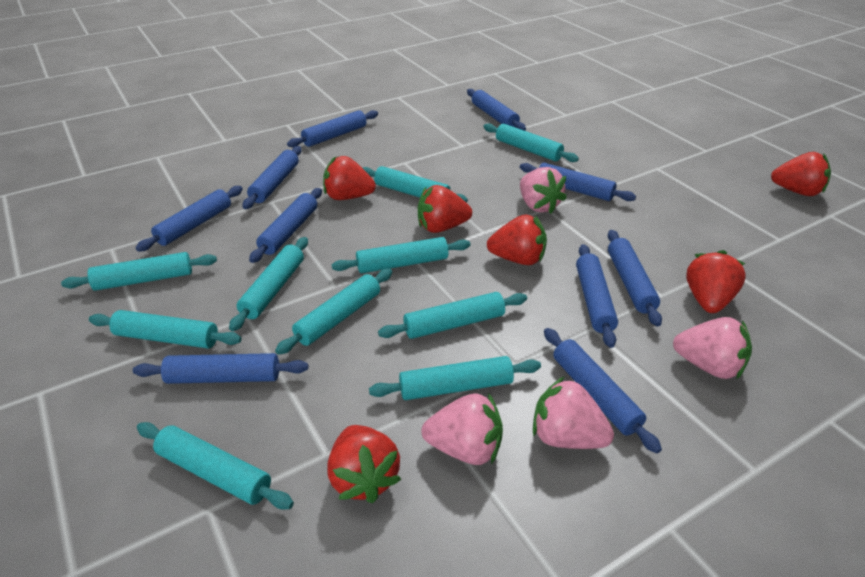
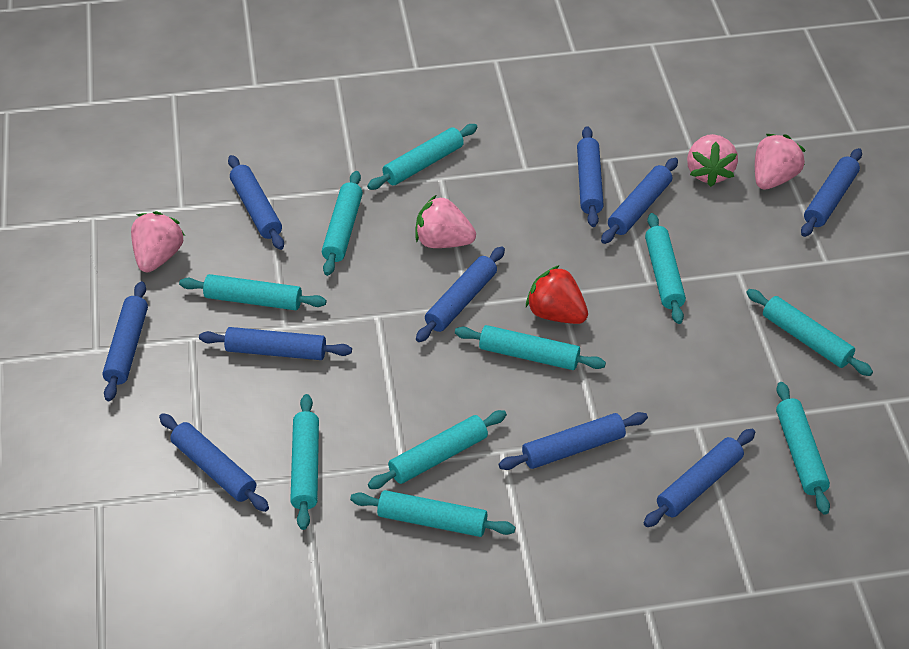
red strawberry: 6 -> 1

